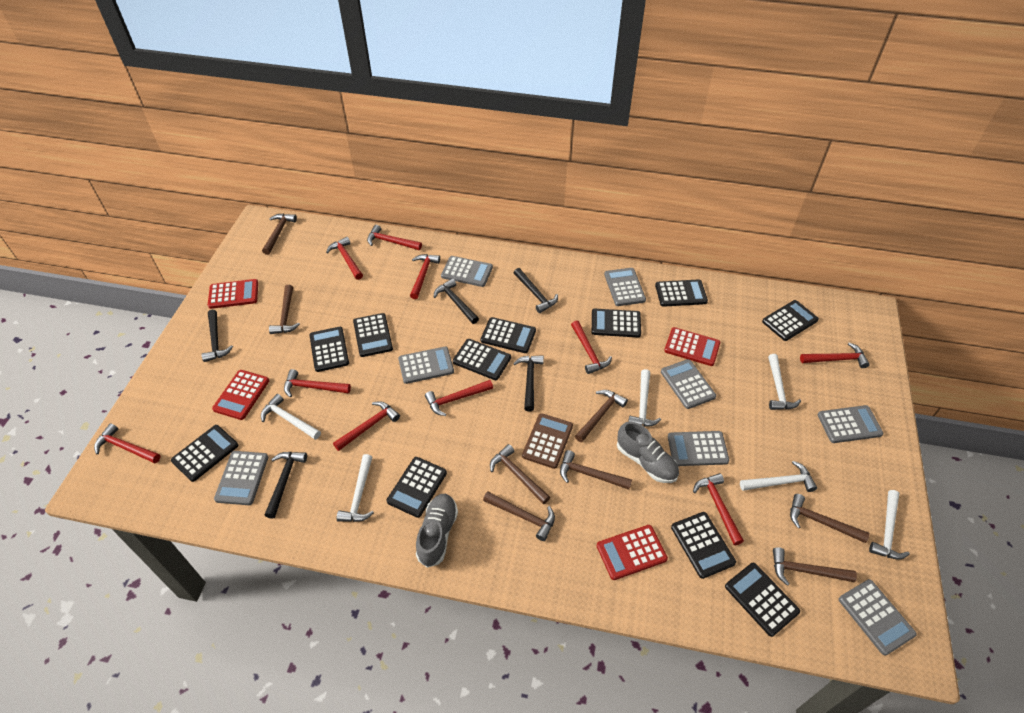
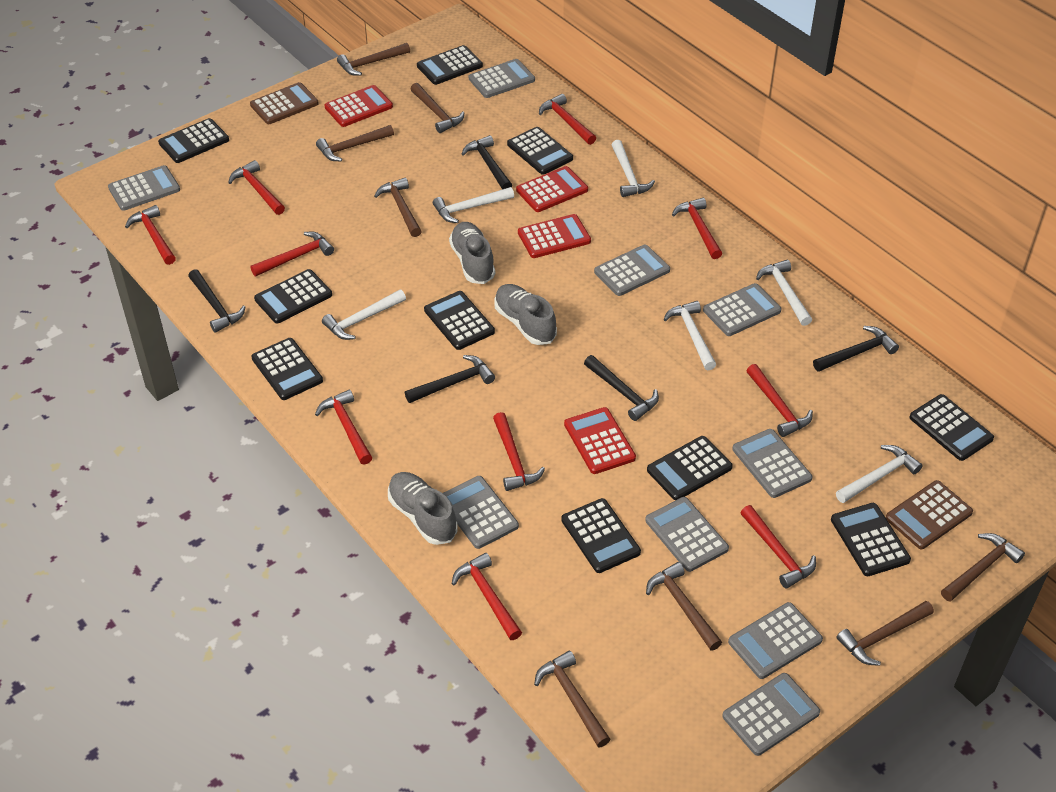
black calculator: 11 -> 10
brown calculator: 1 -> 2
grey calculator: 8 -> 9
grey shoe: 2 -> 3

